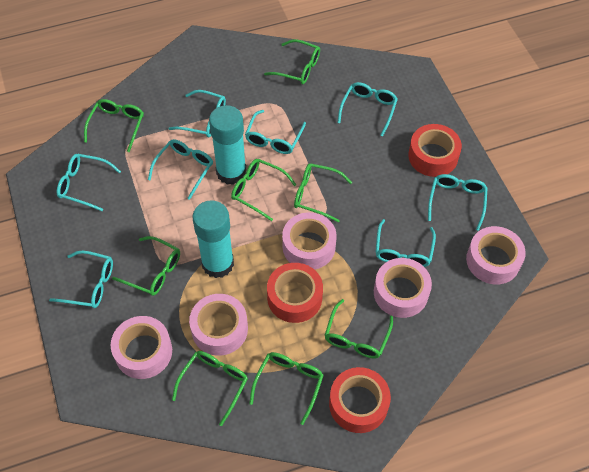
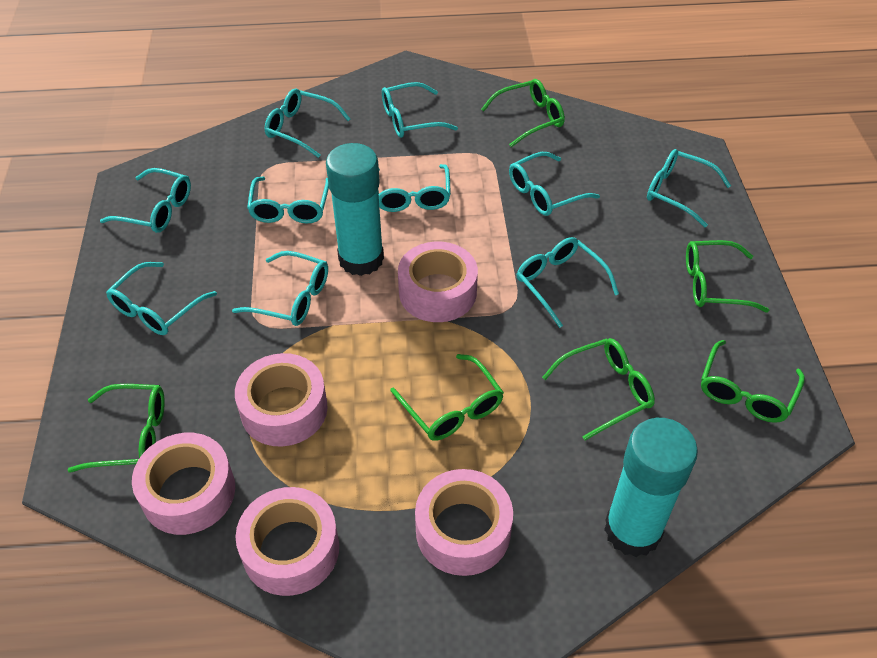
green glasses: 8 -> 6
red tape: 3 -> 0
turquoise glasses: 8 -> 10

